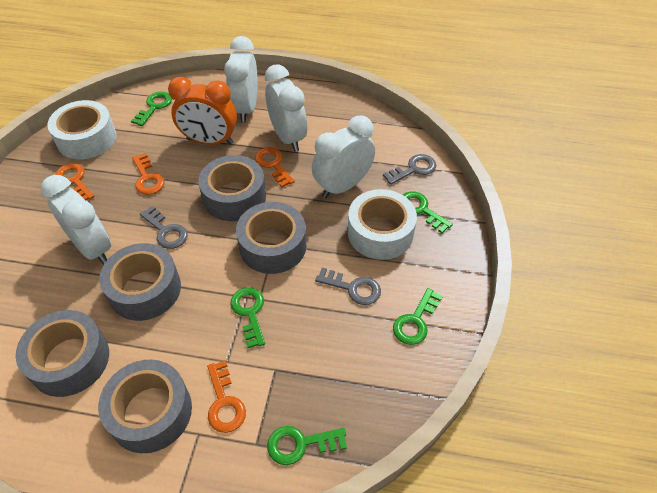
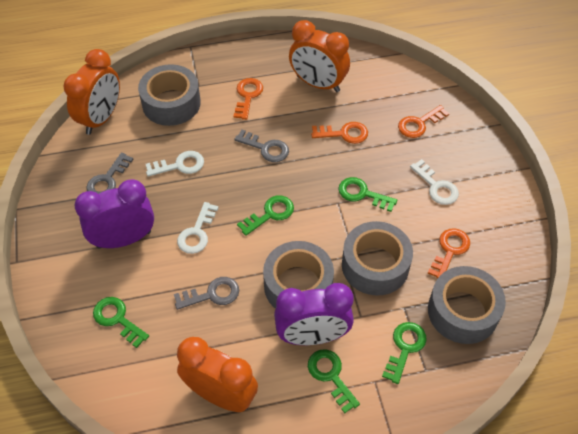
grey tape: 5 -> 4
orange clock: 1 -> 3
purple clock: 0 -> 2
white clock: 4 -> 0
white key: 0 -> 3
white tape: 2 -> 0

